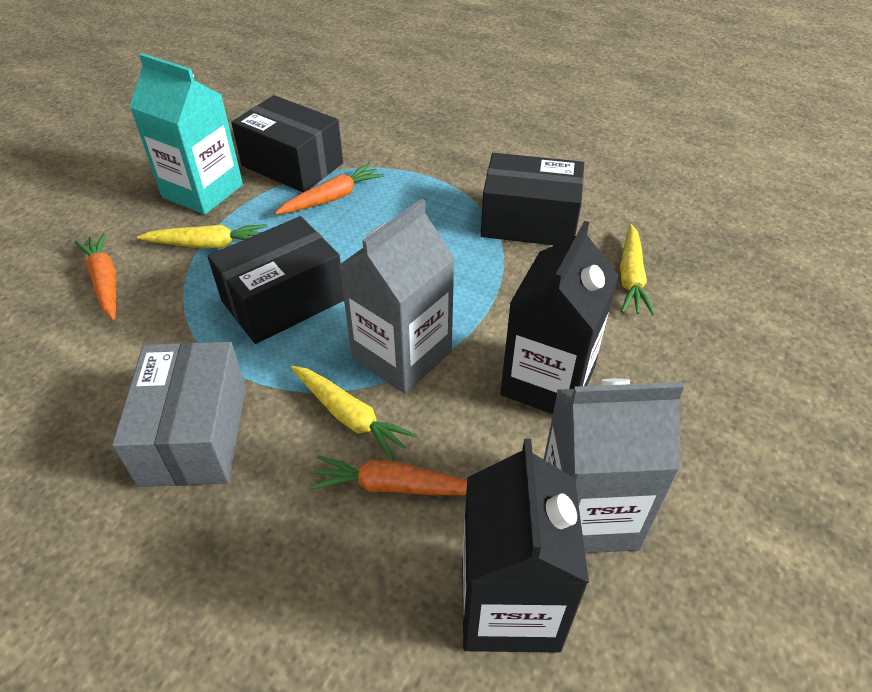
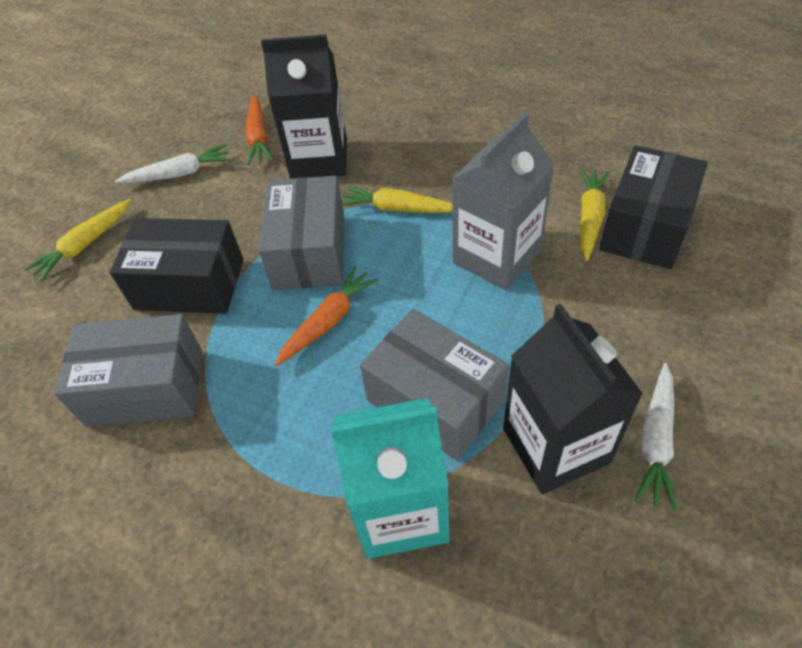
black box: 3 -> 2
grey box: 1 -> 3
grey carton: 2 -> 1
orange carrot: 3 -> 2
white carrot: 0 -> 2

